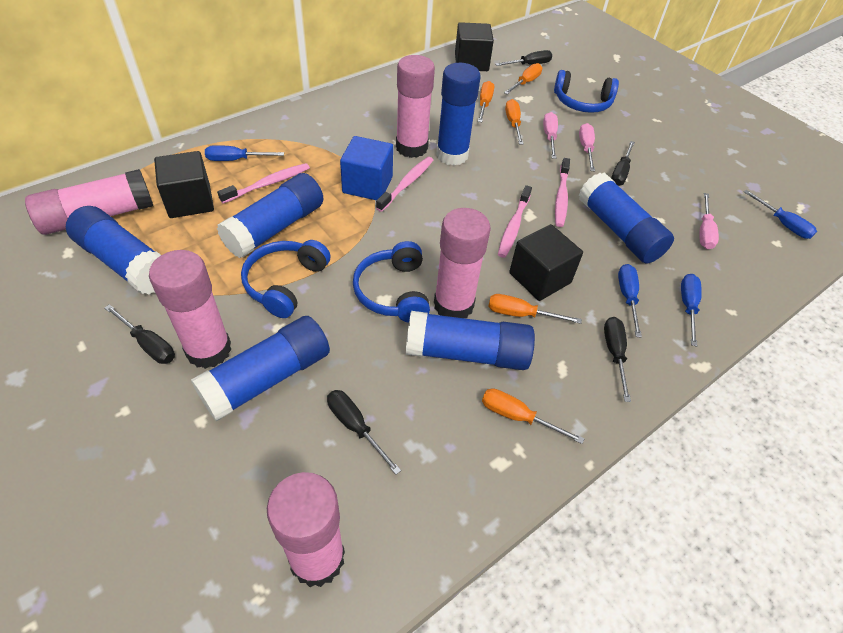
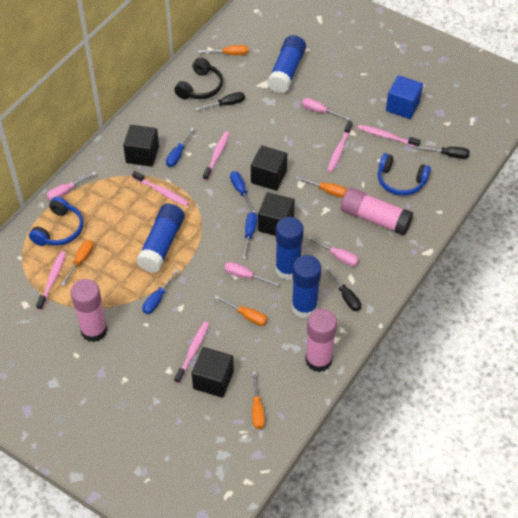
black cube: 3 -> 4
black headphones: 0 -> 1
black screwdriver: 5 -> 3
blue glue stick: 6 -> 4
blue headphones: 3 -> 2
pink glue stick: 5 -> 3
pink screwdriver: 3 -> 4
pink toothbrush: 4 -> 6

